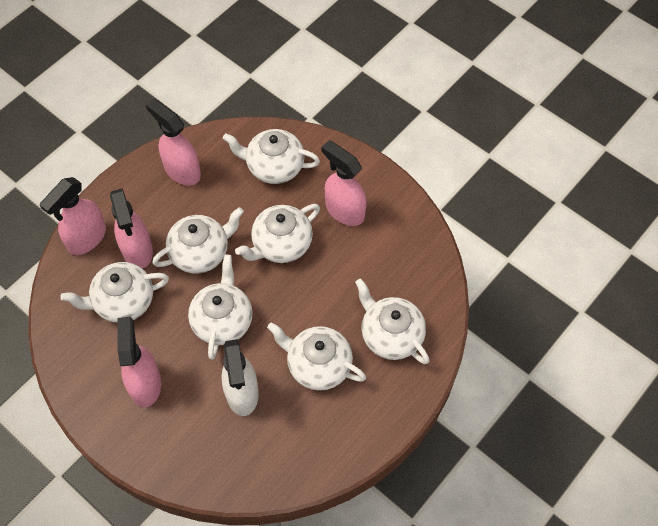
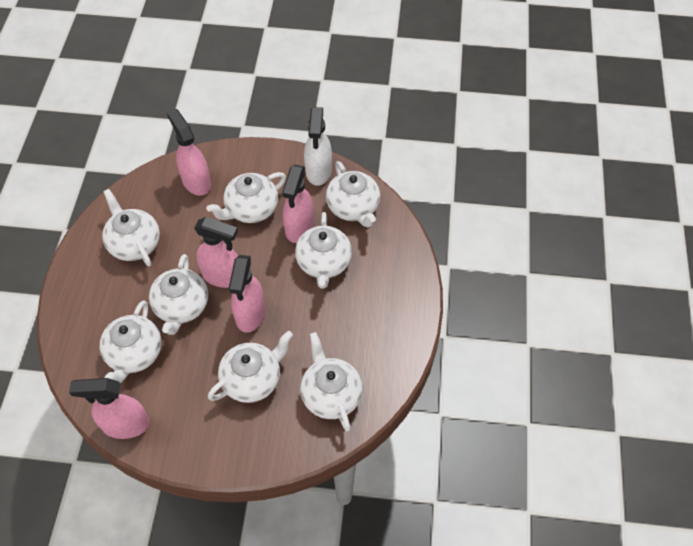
white teapot: 7 -> 8

